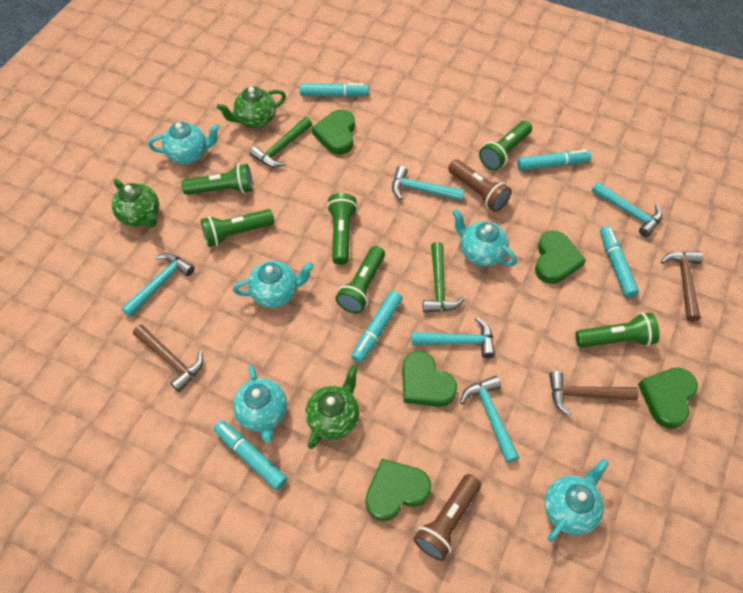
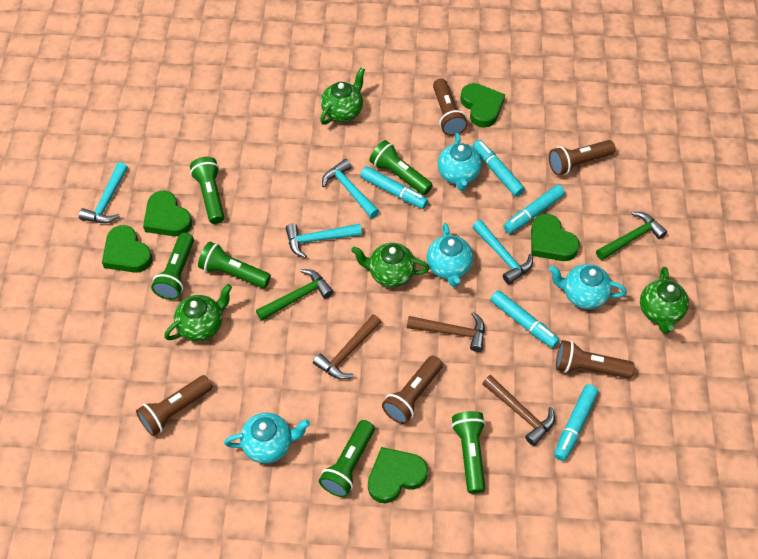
brown flashlight: 2 -> 5
green teapot: 3 -> 4
turquoise hammer: 5 -> 4
turquoise teapot: 5 -> 4

